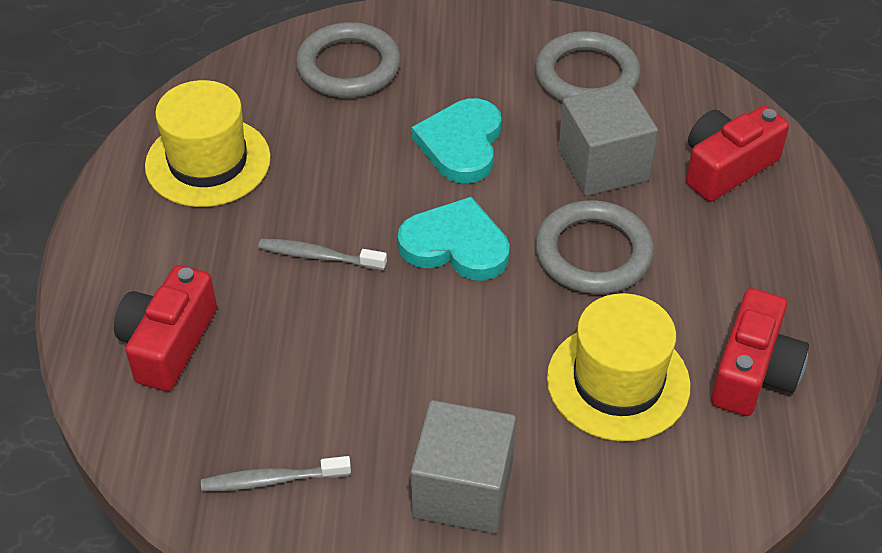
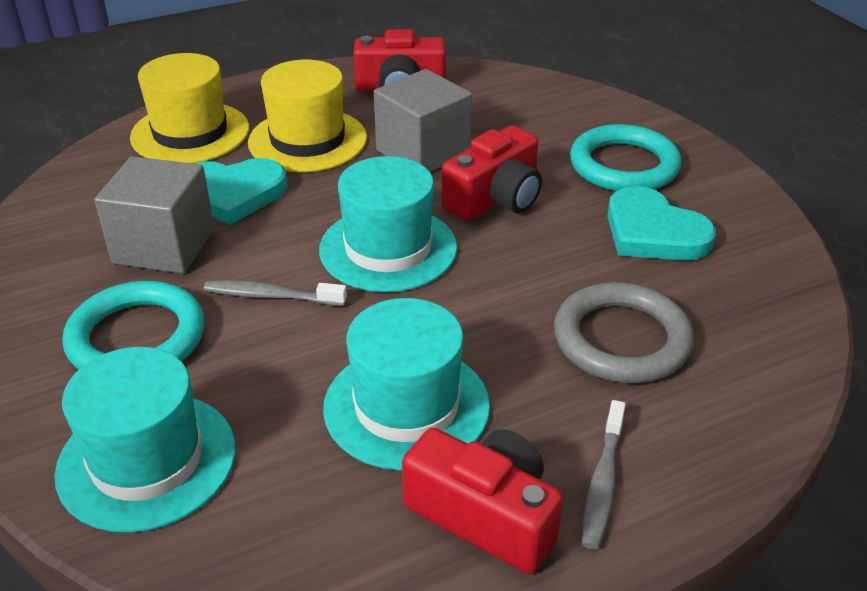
grey ring: 3 -> 1
turquoise hat: 0 -> 3
turquoise ring: 0 -> 2

